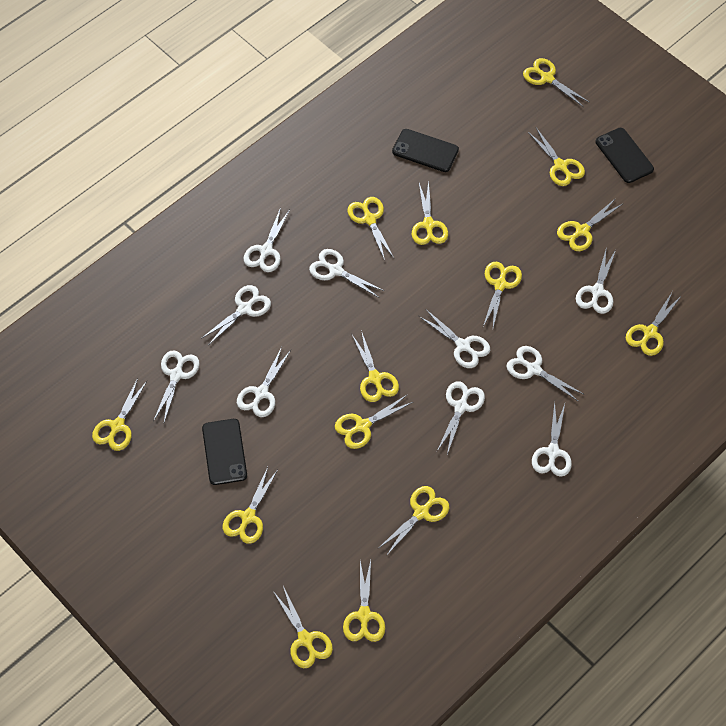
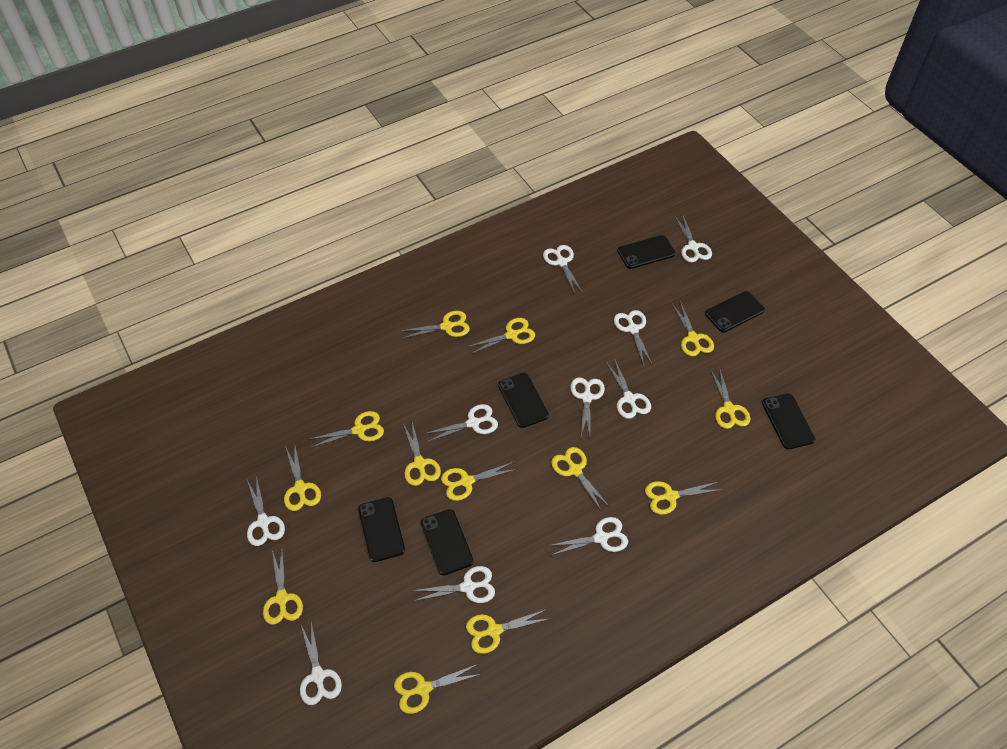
black phone: 3 -> 6
yellow scissors: 14 -> 13

